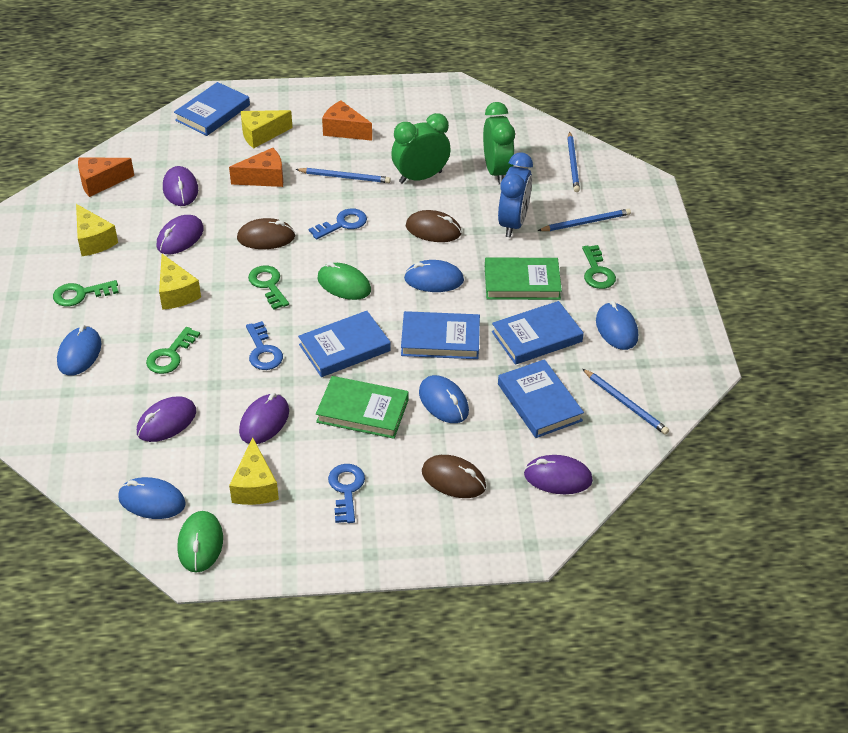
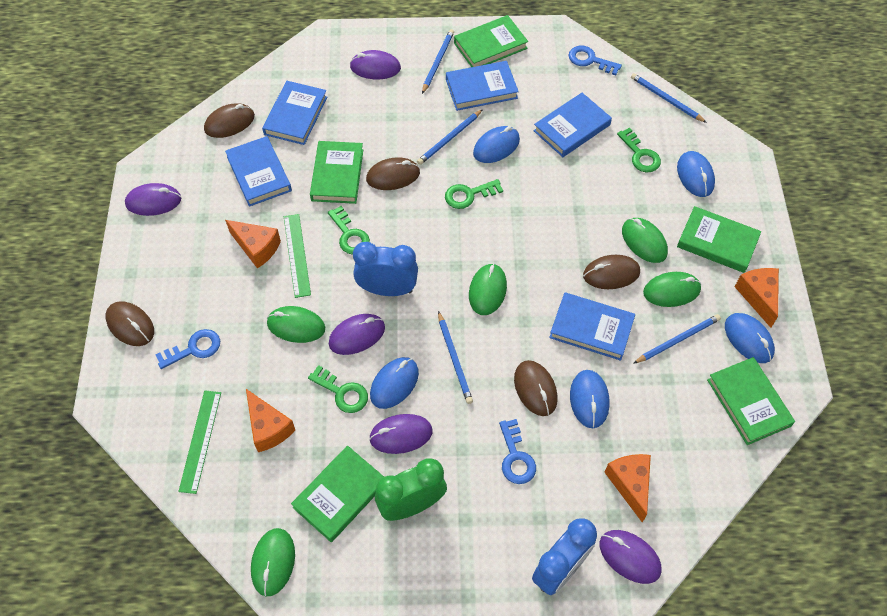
blue clock: 1 -> 2
blue pencil: 4 -> 5
brown mouse: 3 -> 5
green book: 2 -> 5
green clock: 2 -> 1
green mouse: 2 -> 5
green ruler: 0 -> 2
orange cheese: 3 -> 4
yellow cheese: 4 -> 0

